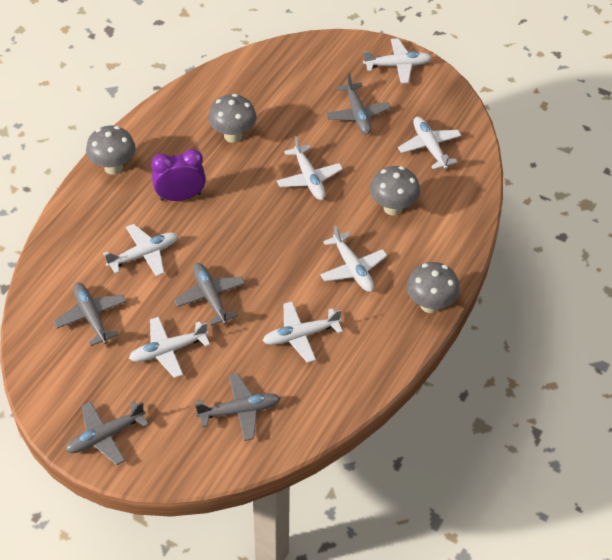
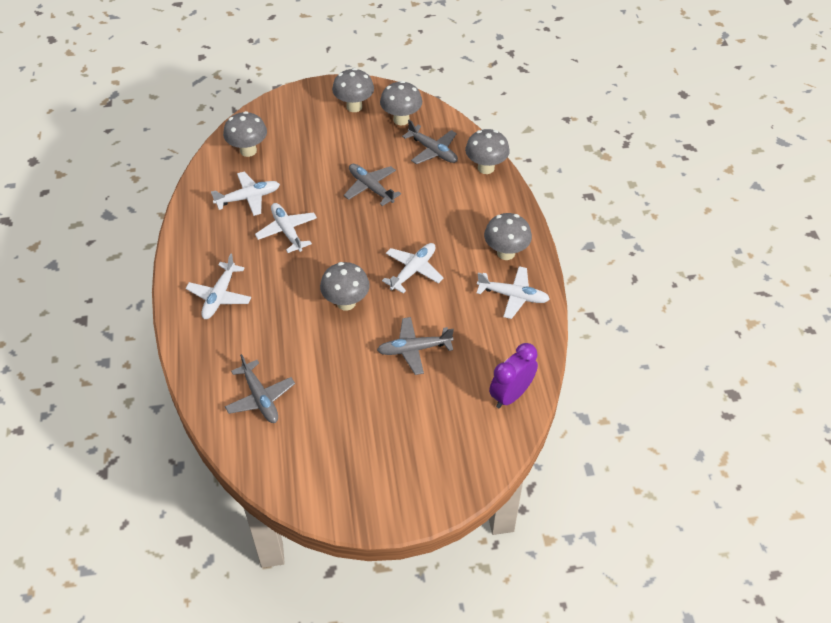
grey mushroom: 4 -> 6
grey plane: 5 -> 4
white plane: 7 -> 5

